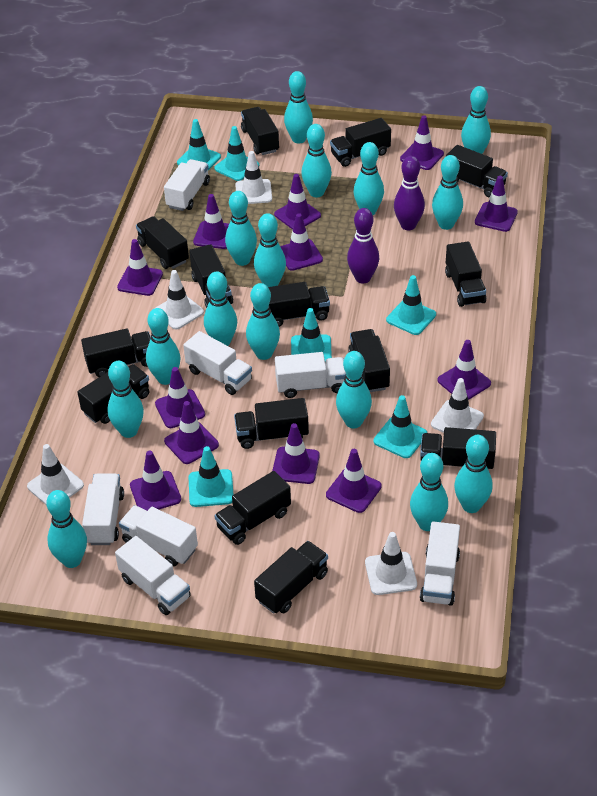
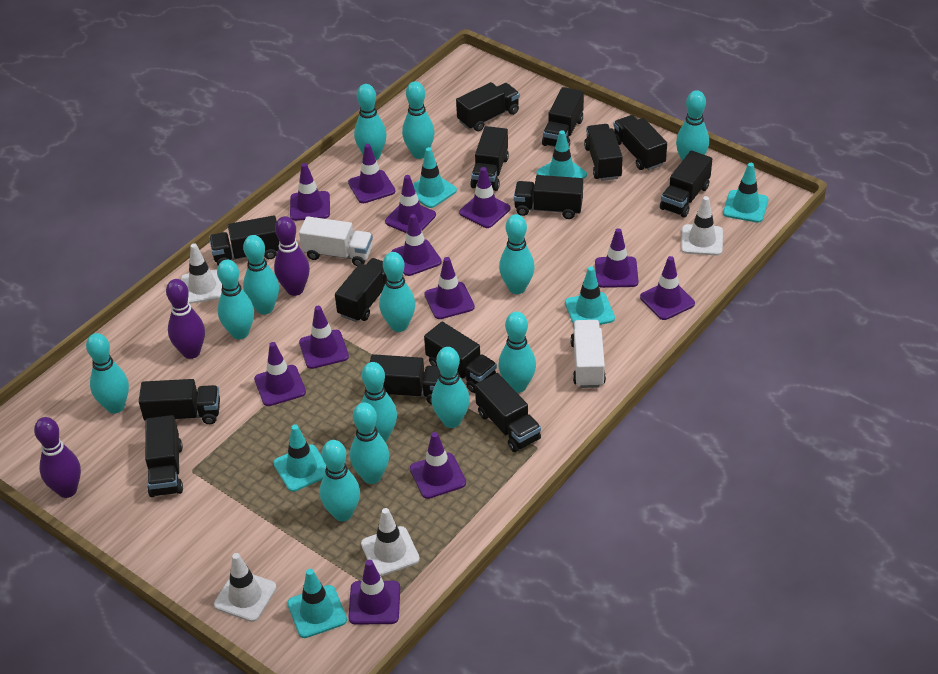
purple bowling pin: 2 -> 3
turquoise bowling pin: 15 -> 13
white traffic cone: 5 -> 4
white truck: 7 -> 2

